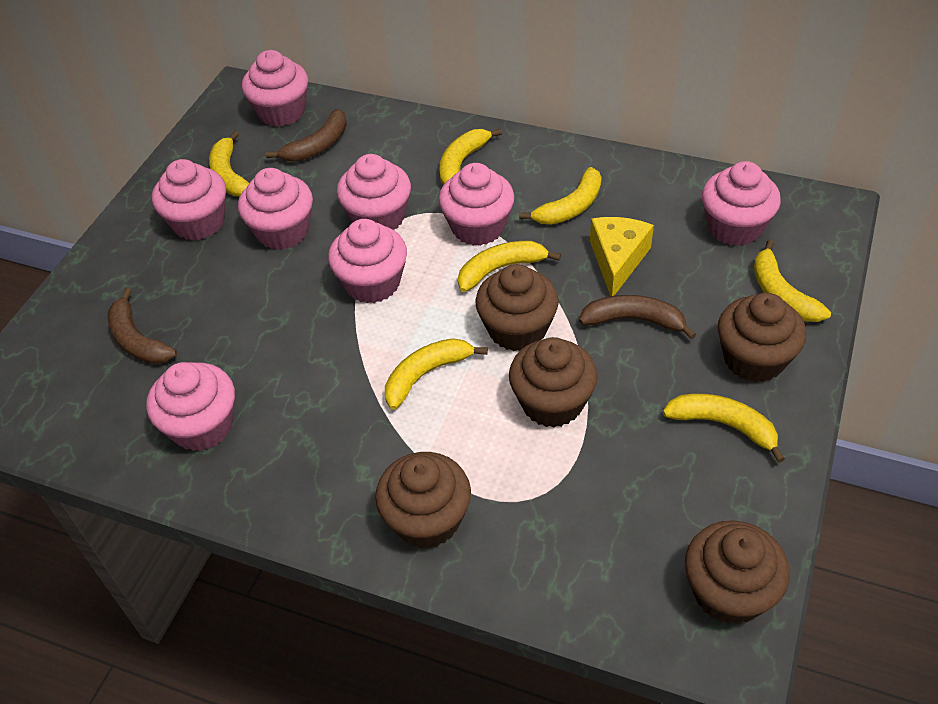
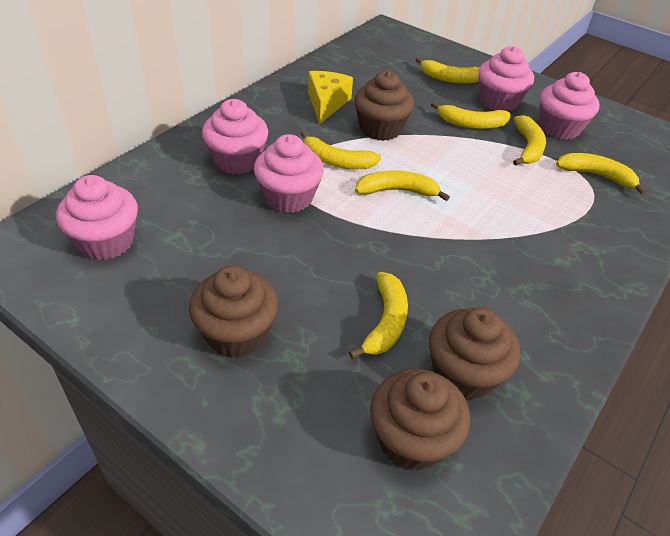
brown banana: 3 -> 0
brown cupcake: 5 -> 4
pink cupcake: 8 -> 5

